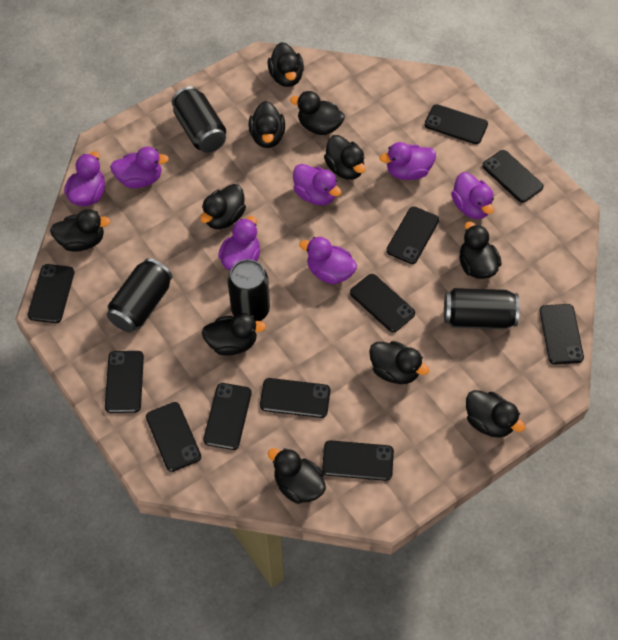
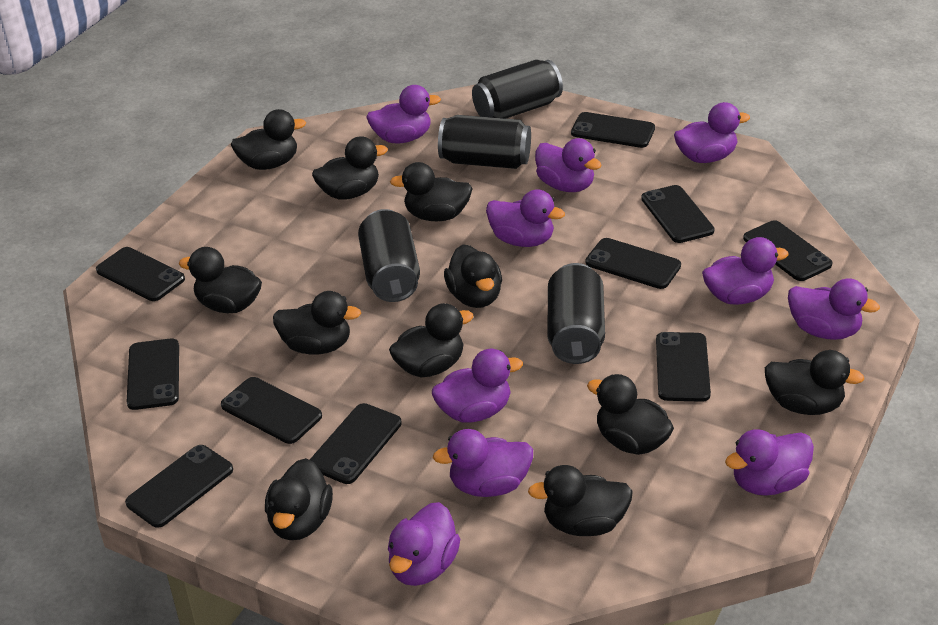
black phone: 11 -> 10
purple duck: 7 -> 10

